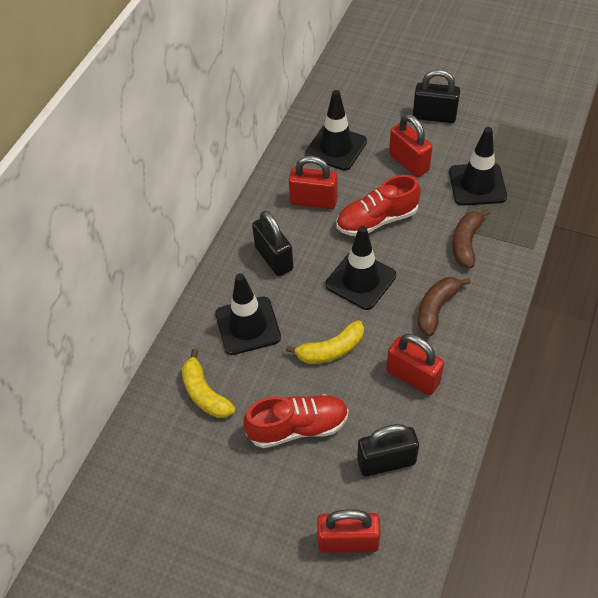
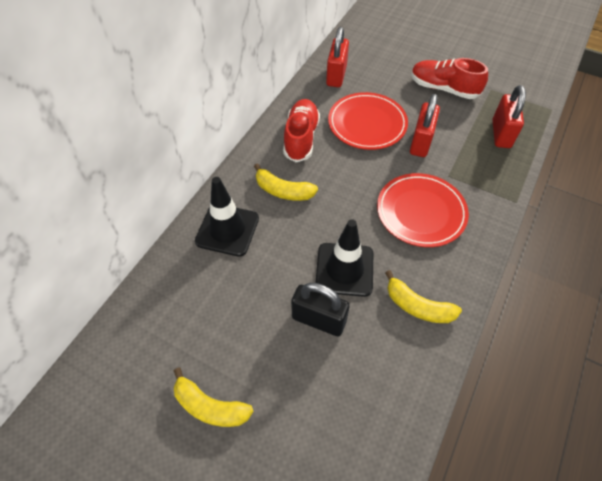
black padlock: 3 -> 1
black traffic cone: 4 -> 2
brown banana: 2 -> 0
red padlock: 4 -> 3
red plate: 0 -> 2
yellow banana: 2 -> 3

